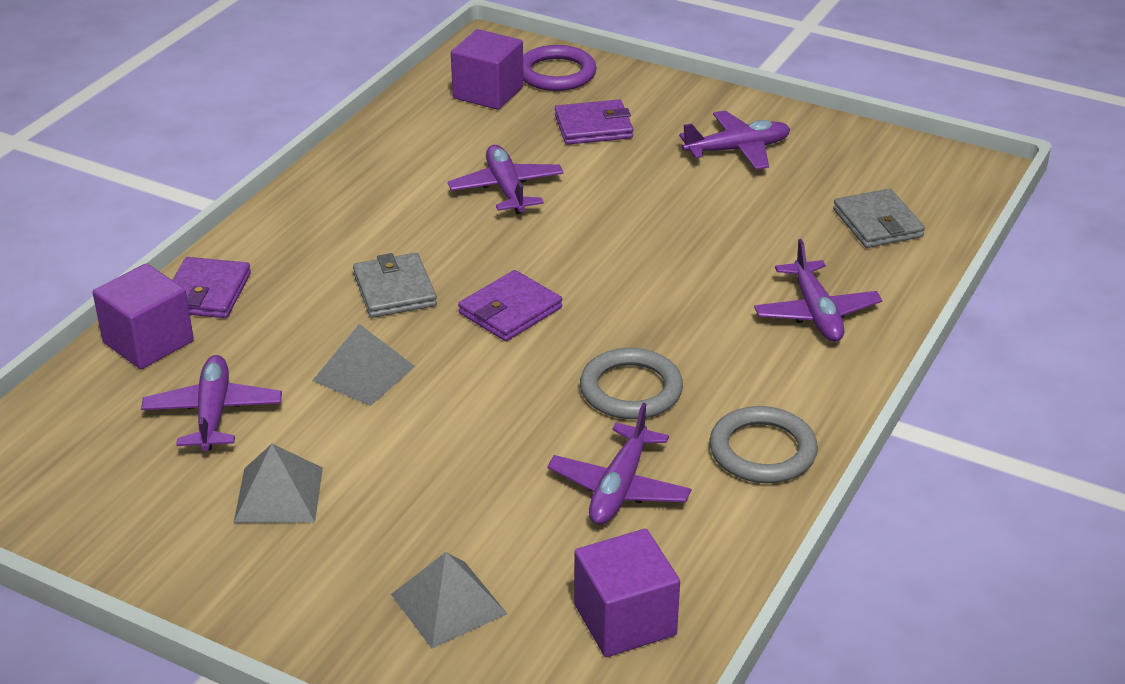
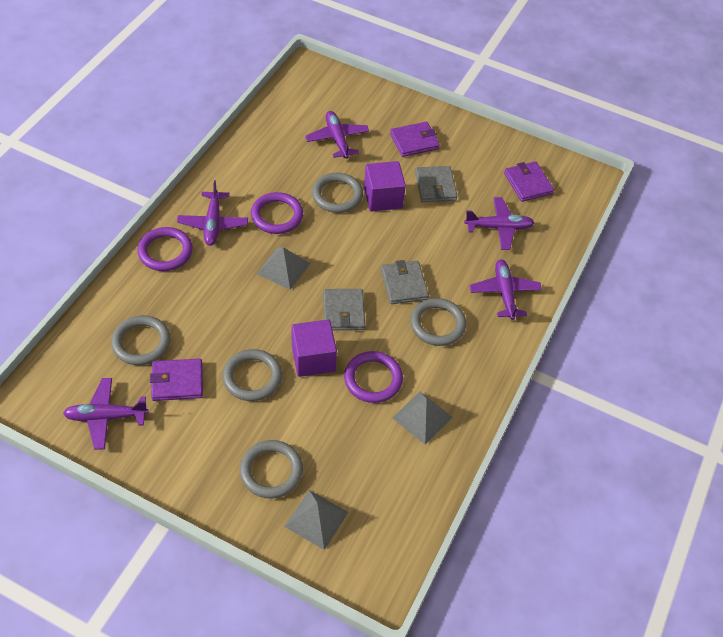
grey ring: 2 -> 5
grey wallet: 2 -> 3
purple cube: 3 -> 2
purple ring: 1 -> 3

